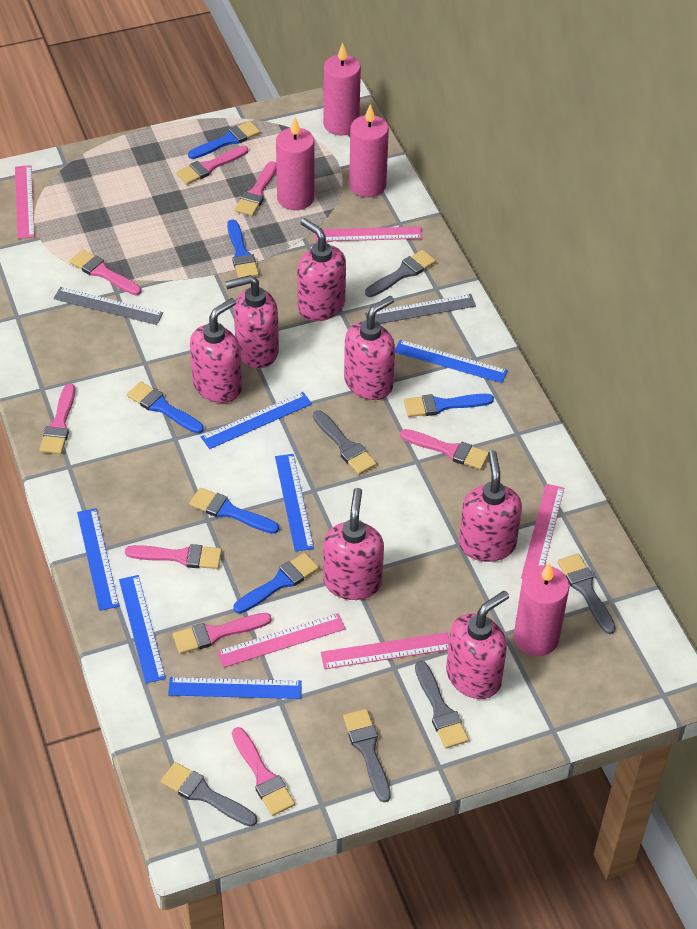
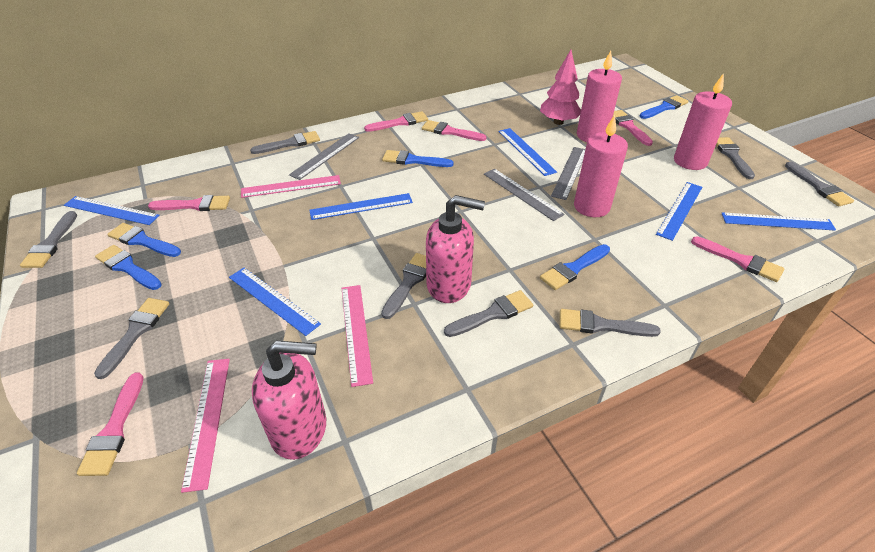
blue brush: 6 -> 5
grey brush: 6 -> 8
grey ruler: 2 -> 3
pink brush: 8 -> 6
pink candle: 4 -> 3
pink ruler: 5 -> 3
pink soap dispenser: 7 -> 2
pink tree: 0 -> 1

